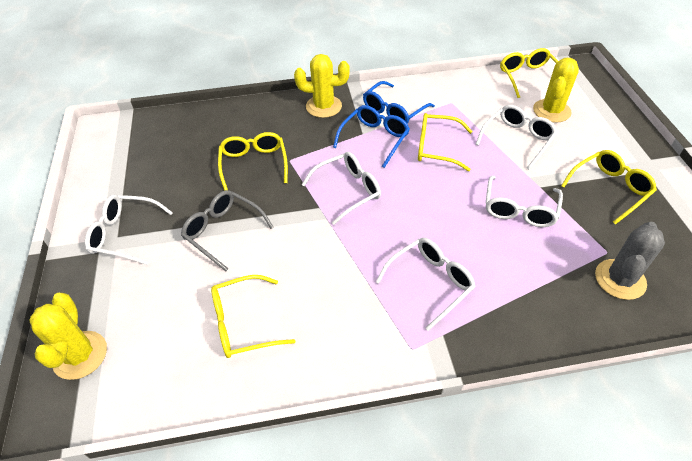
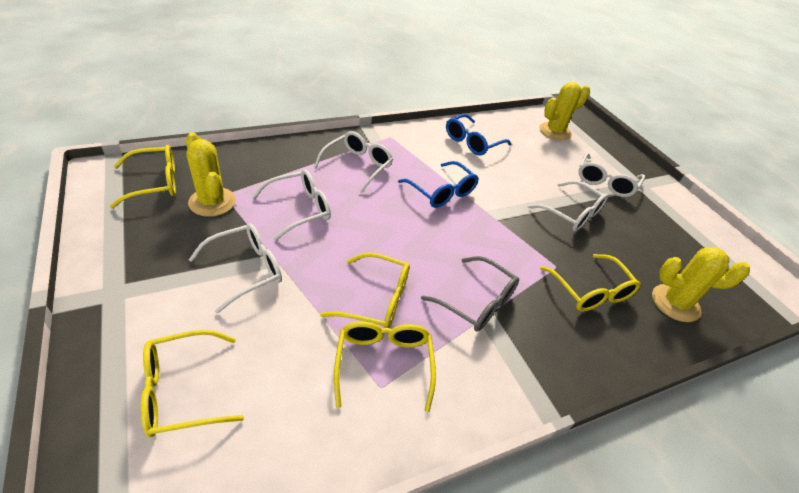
grey cactus: 1 -> 0

